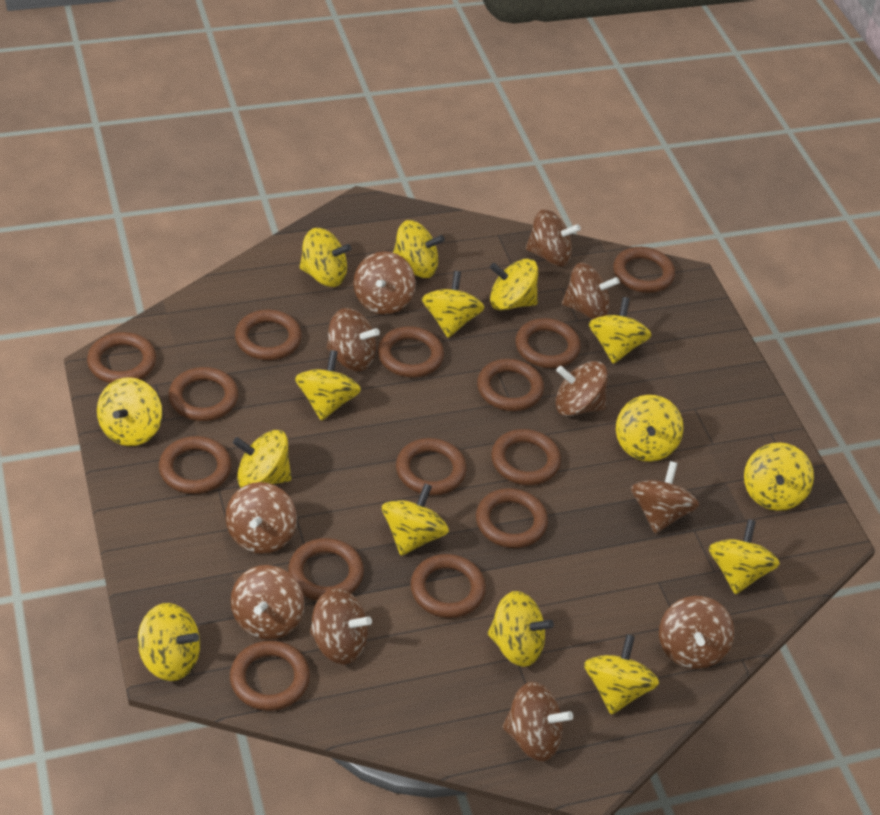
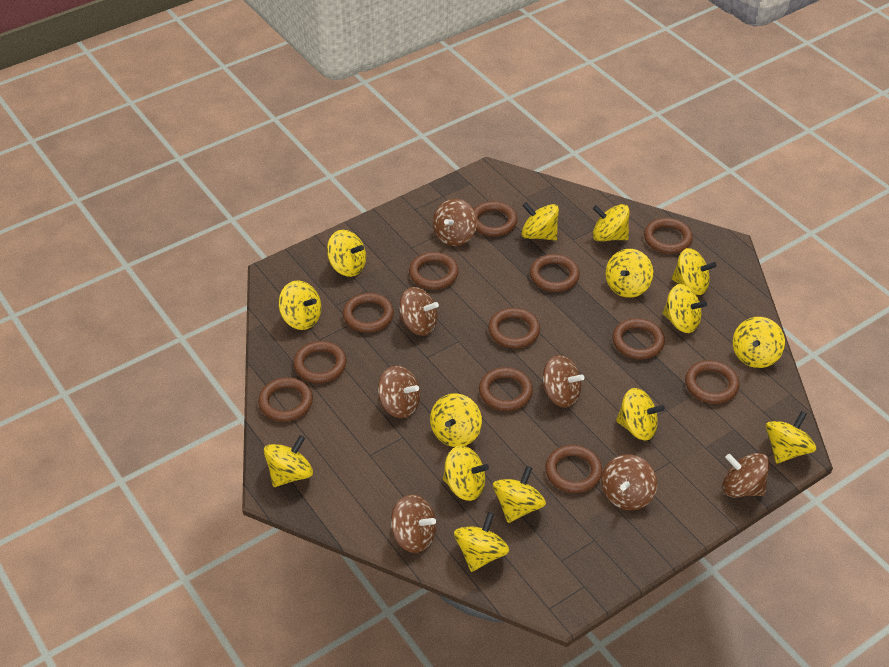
brown ring: 14 -> 12
brown spinning top: 11 -> 7

